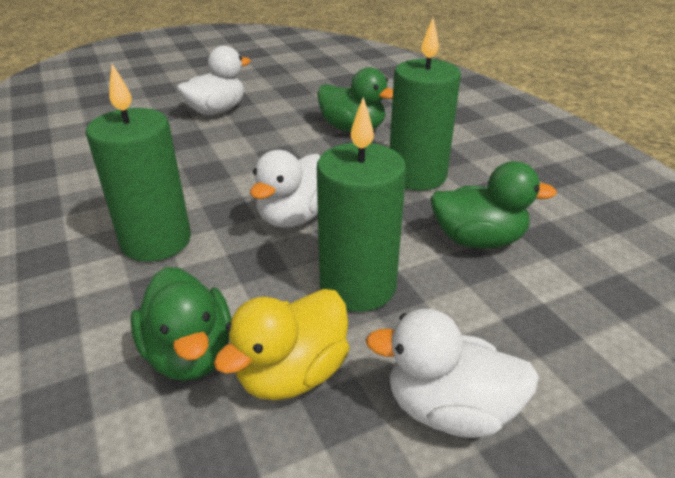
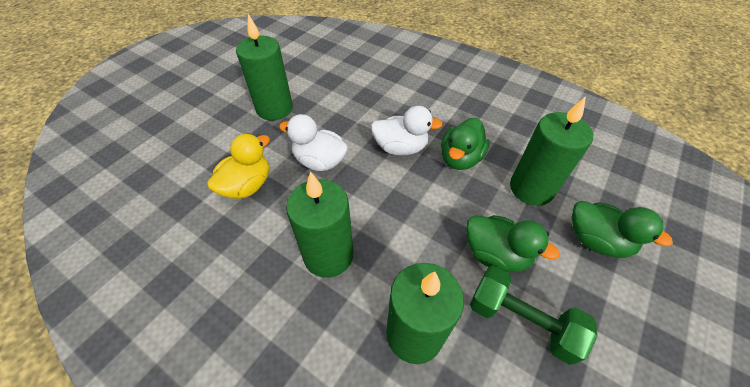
green candle: 3 -> 4
green dumbbell: 0 -> 1
white duck: 3 -> 2

